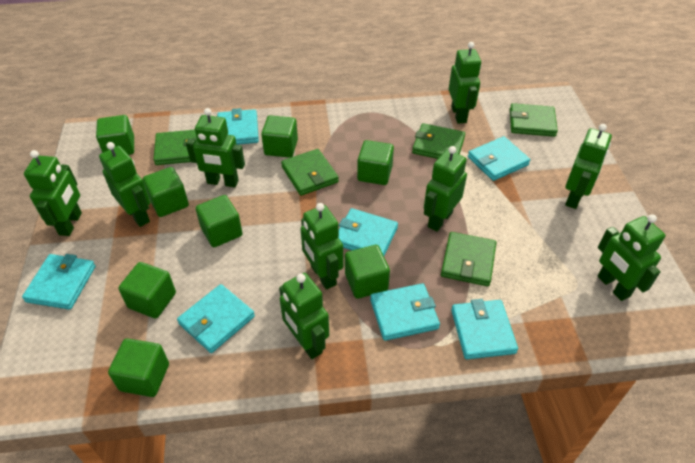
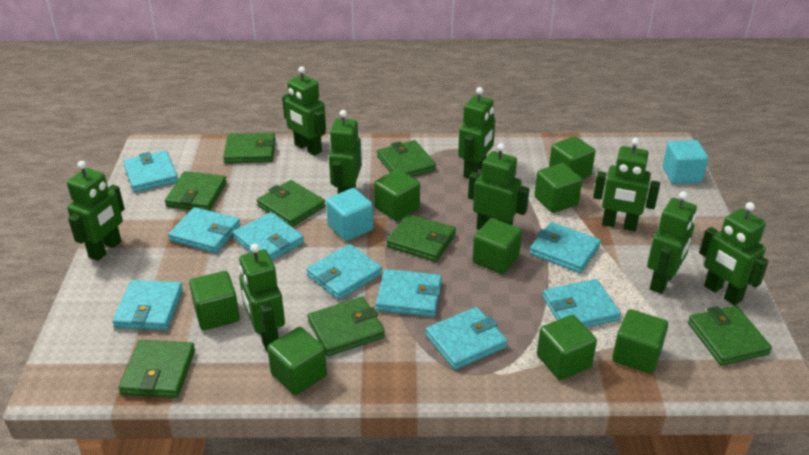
green wallet: 5 -> 8
turquoise cube: 0 -> 2
turquoise wallet: 7 -> 9

